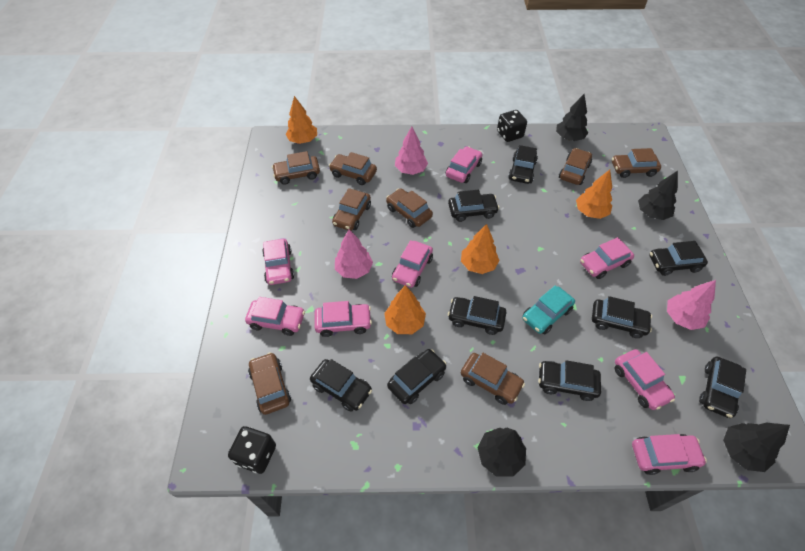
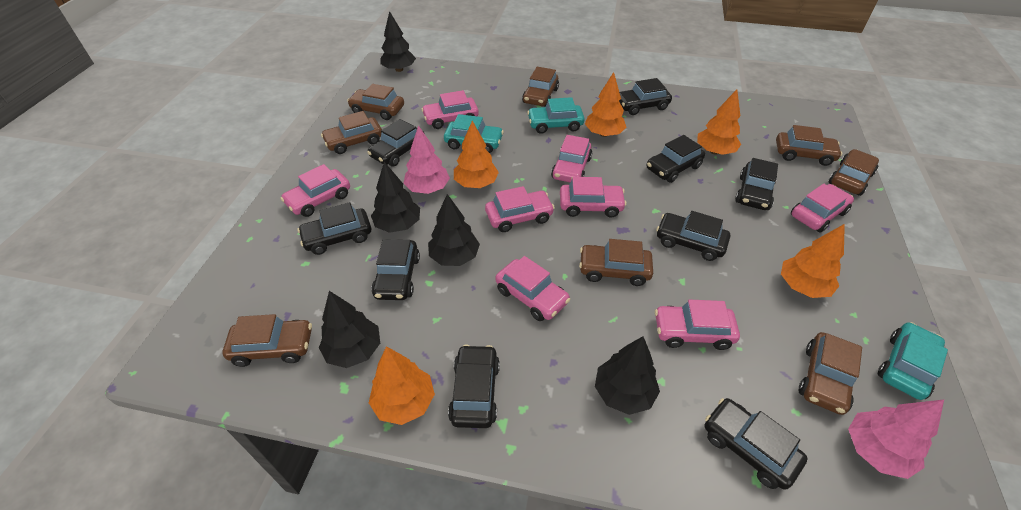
black dice: 2 -> 0
black tree: 4 -> 5
orange tree: 4 -> 5
pink tree: 3 -> 2
turquoise car: 1 -> 3

